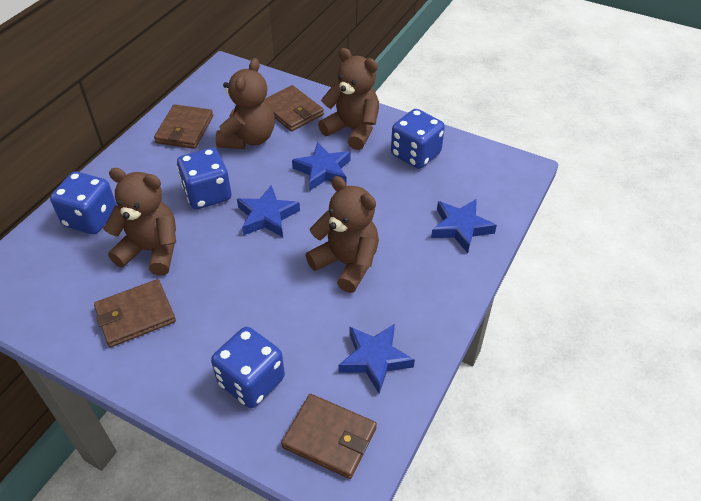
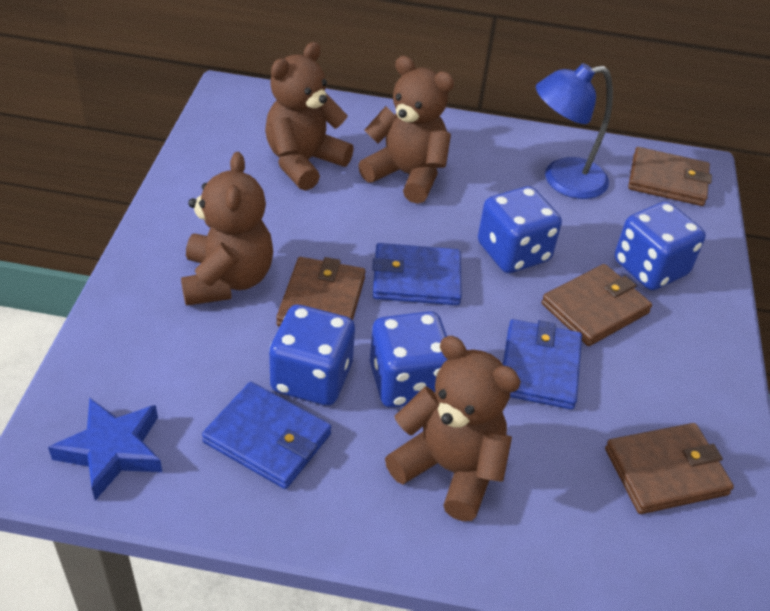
blue lamp: 0 -> 1
blue star: 4 -> 1
blue wallet: 0 -> 3

